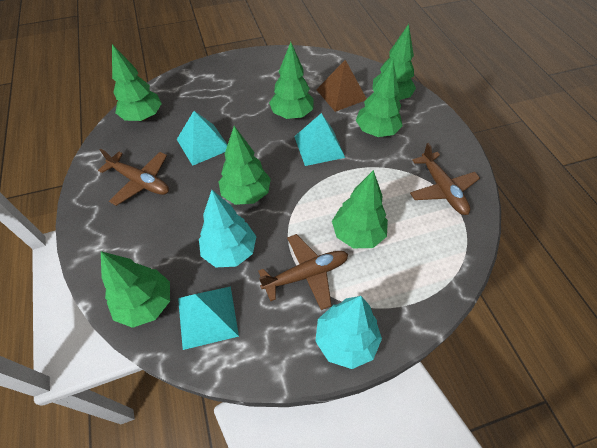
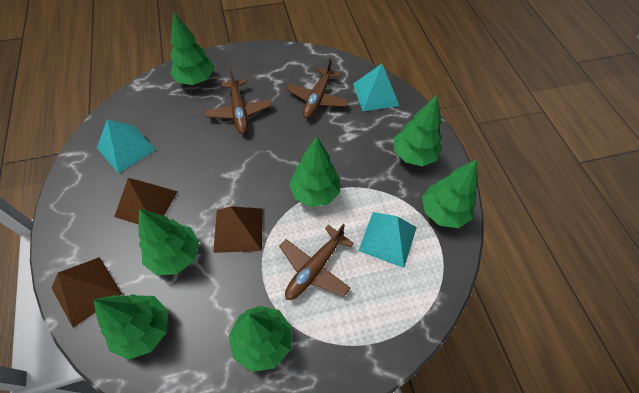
brown pyramid: 1 -> 3
turquoise tree: 2 -> 0

